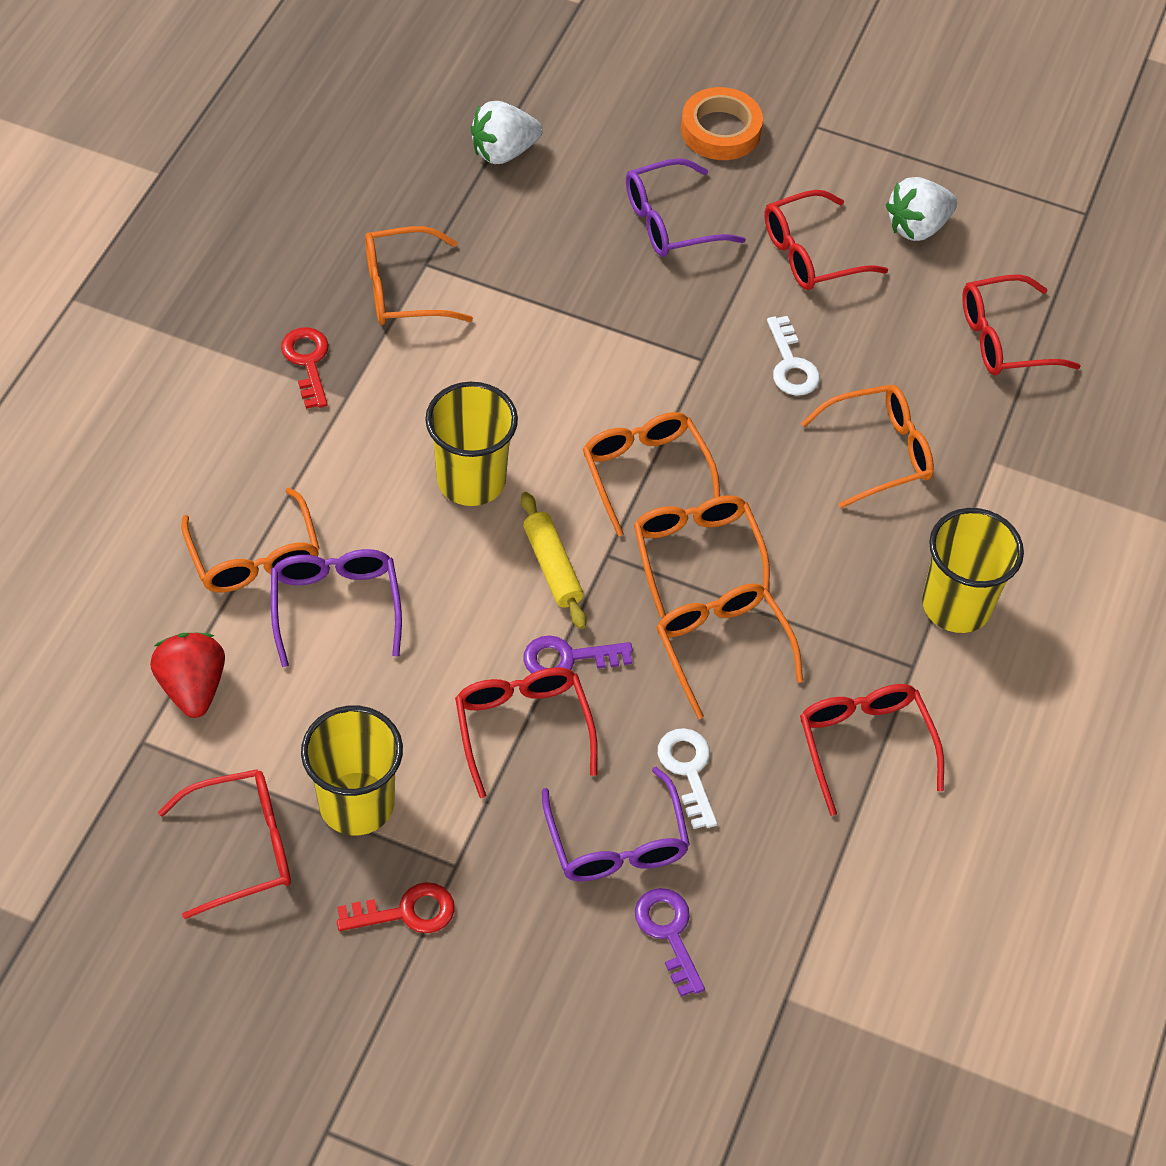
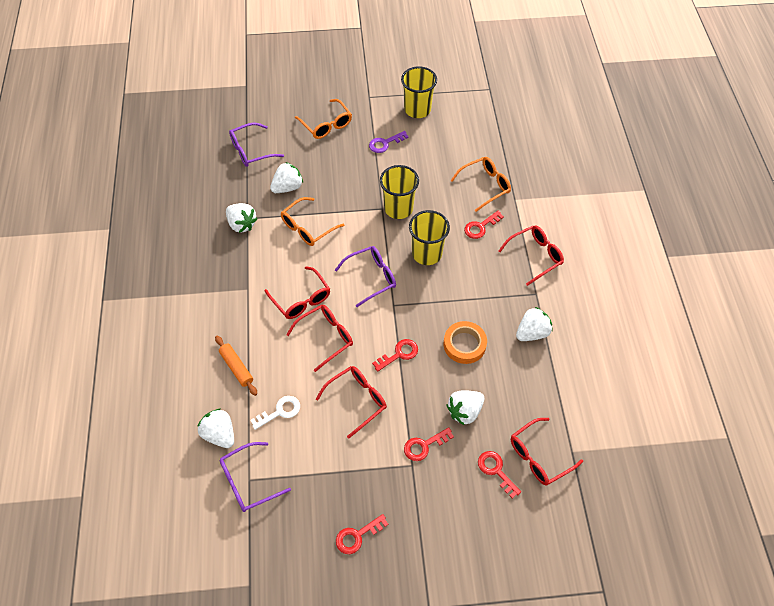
orange glasses: 6 -> 3
orange rolling pin: 0 -> 1
purple key: 2 -> 1
red key: 2 -> 5
red strawberry: 1 -> 0
white key: 2 -> 1
white strawberry: 2 -> 5
yellow rolling pin: 1 -> 0

